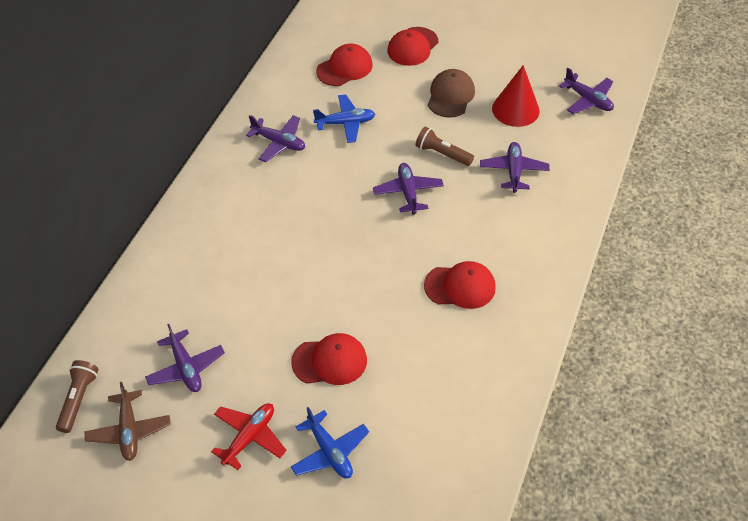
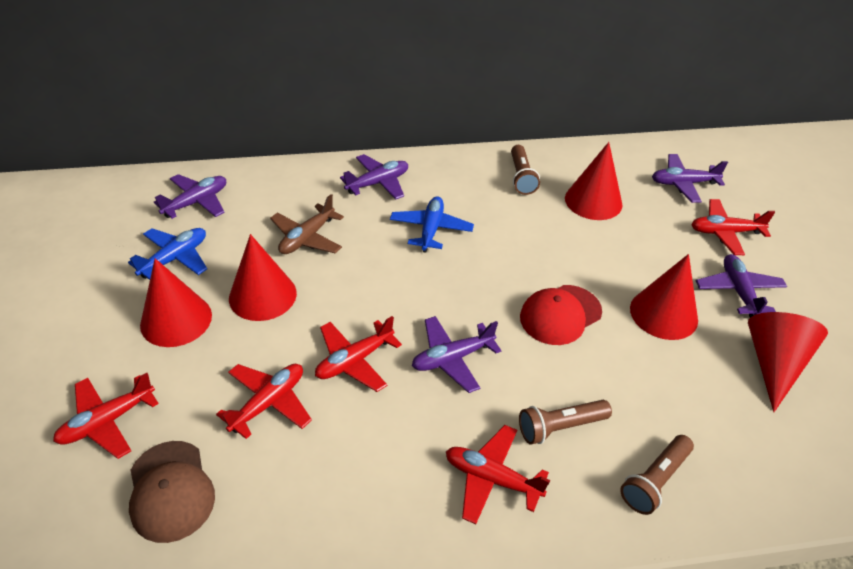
brown flashlight: 2 -> 3
red cap: 4 -> 1
red cone: 1 -> 5
red plane: 1 -> 5

